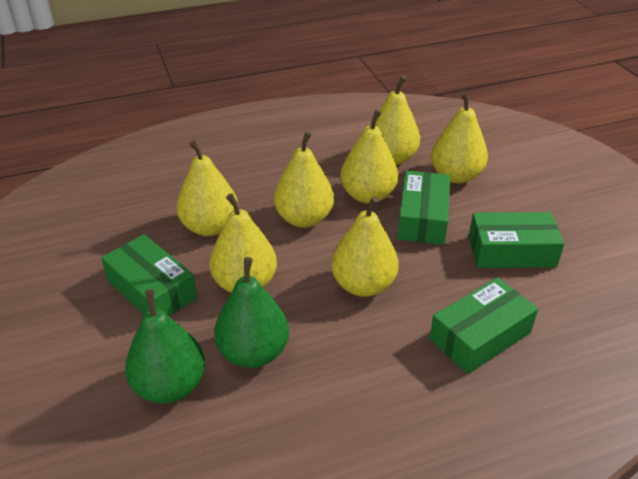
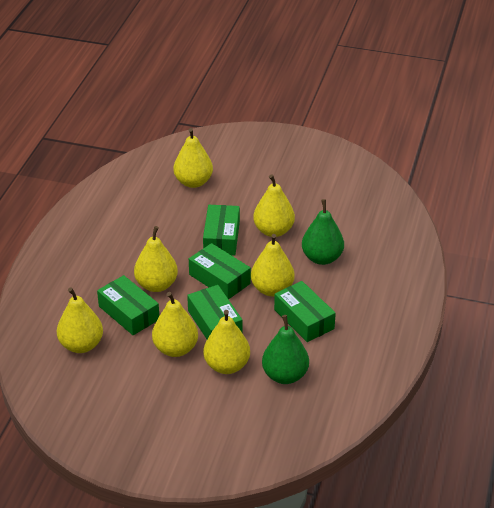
green box: 4 -> 5

